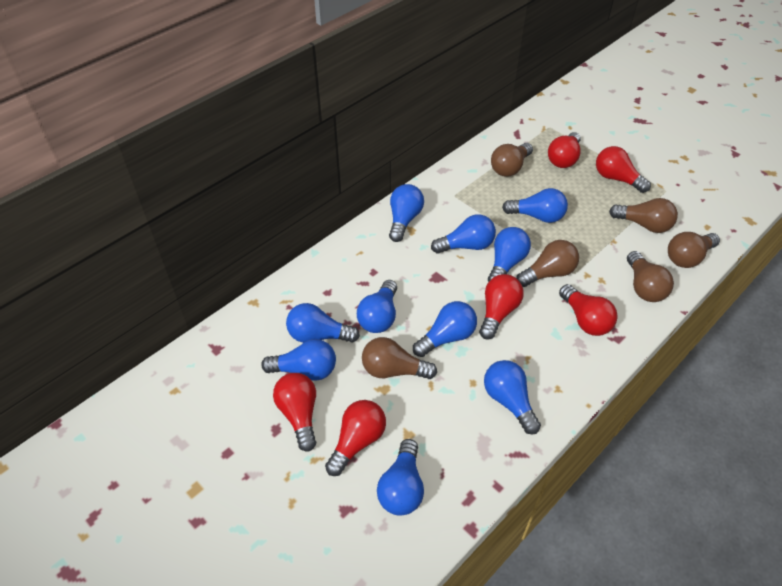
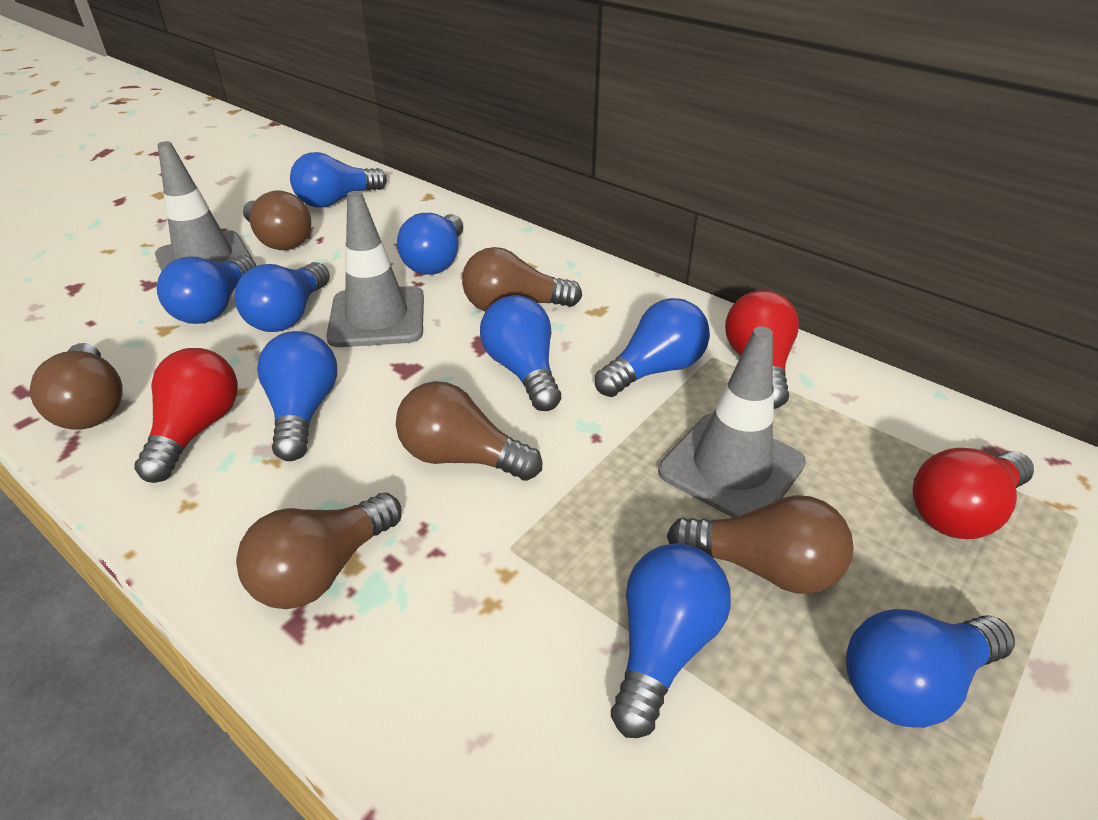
blue light bulb: 10 -> 9
grey traffic cone: 0 -> 3
red light bulb: 6 -> 3

